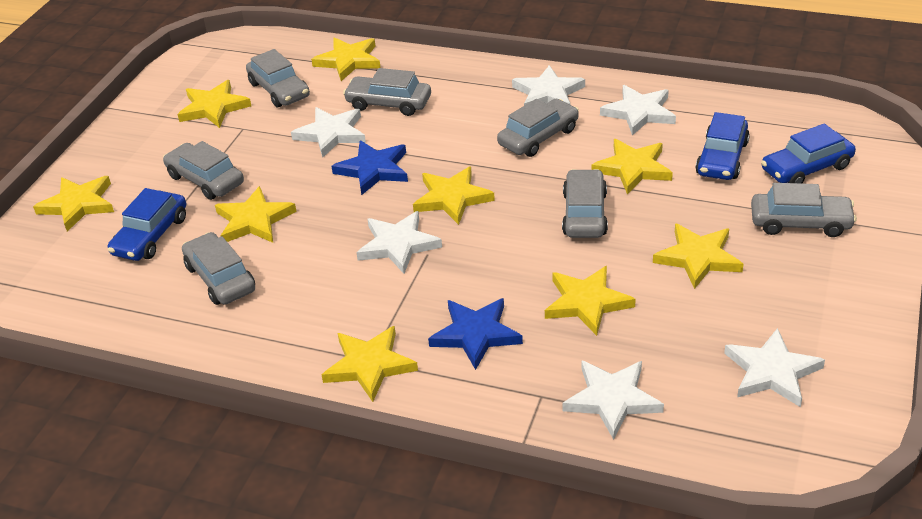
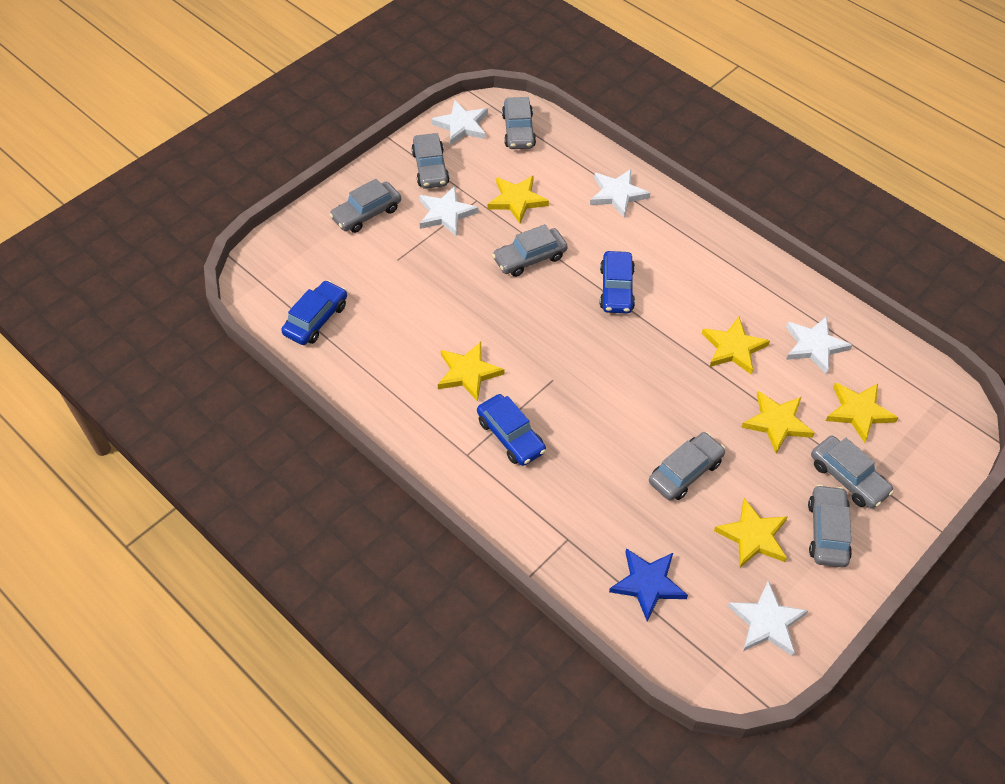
blue star: 2 -> 1
white star: 6 -> 5
yellow star: 9 -> 6

